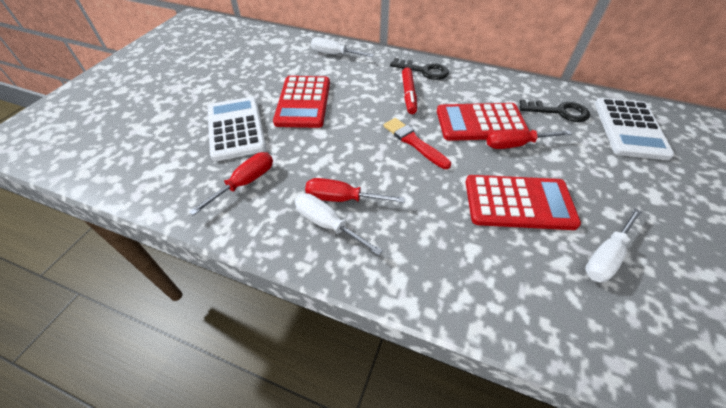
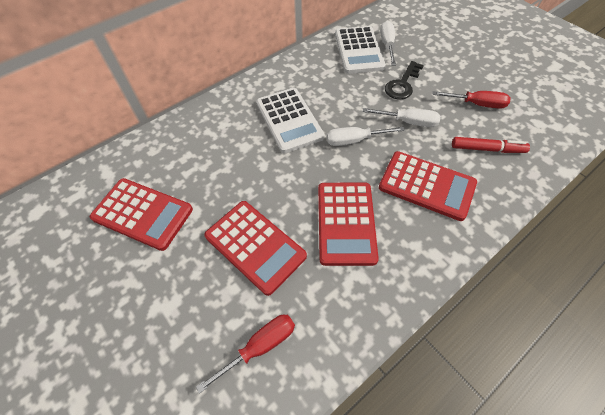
black key: 2 -> 1
red brush: 1 -> 0
red calculator: 3 -> 4
red screwdriver: 3 -> 2

